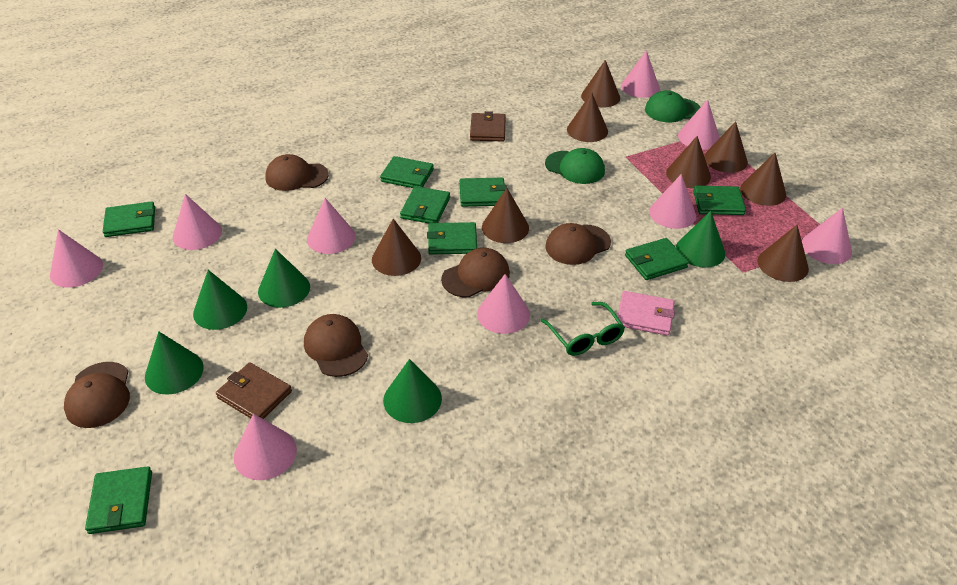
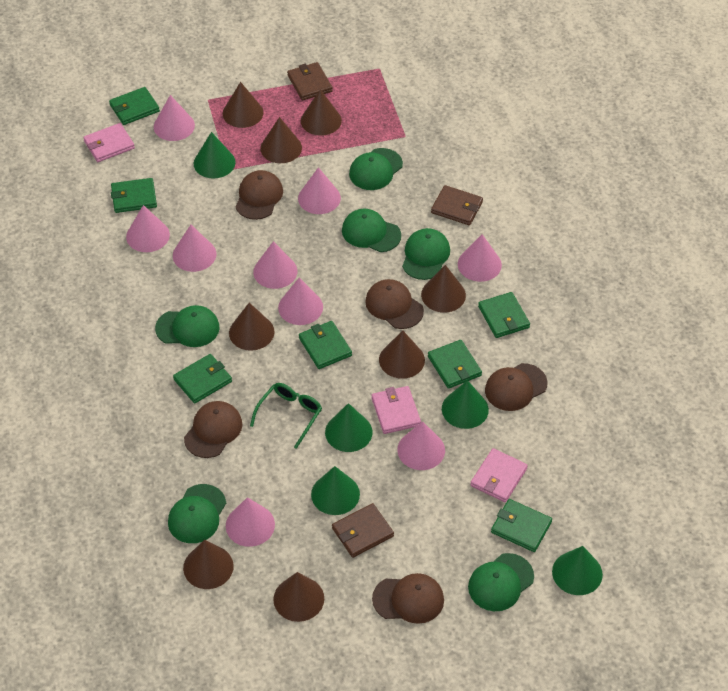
brown wallet: 2 -> 3
green cap: 2 -> 6
green wallet: 8 -> 7
pink wallet: 1 -> 3

